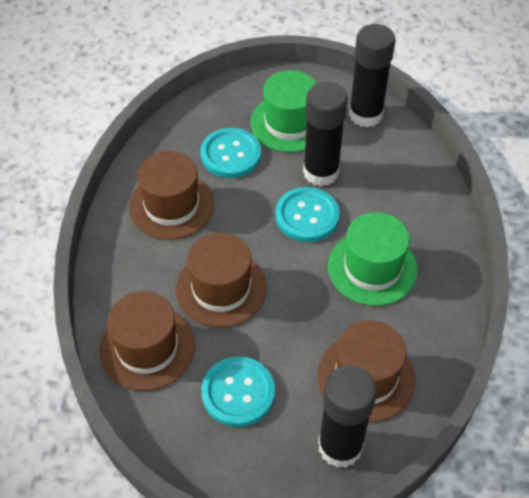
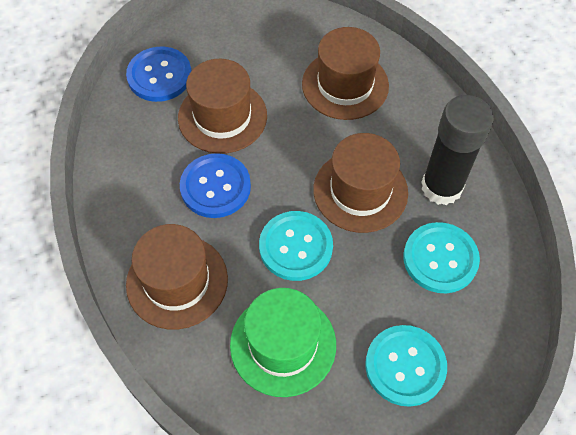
black glue stick: 3 -> 1
blue button: 0 -> 2
green hat: 2 -> 1

